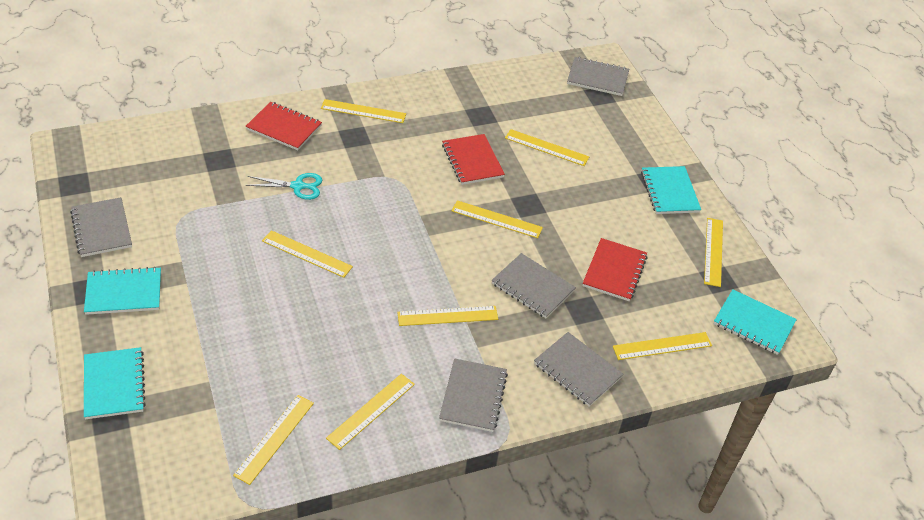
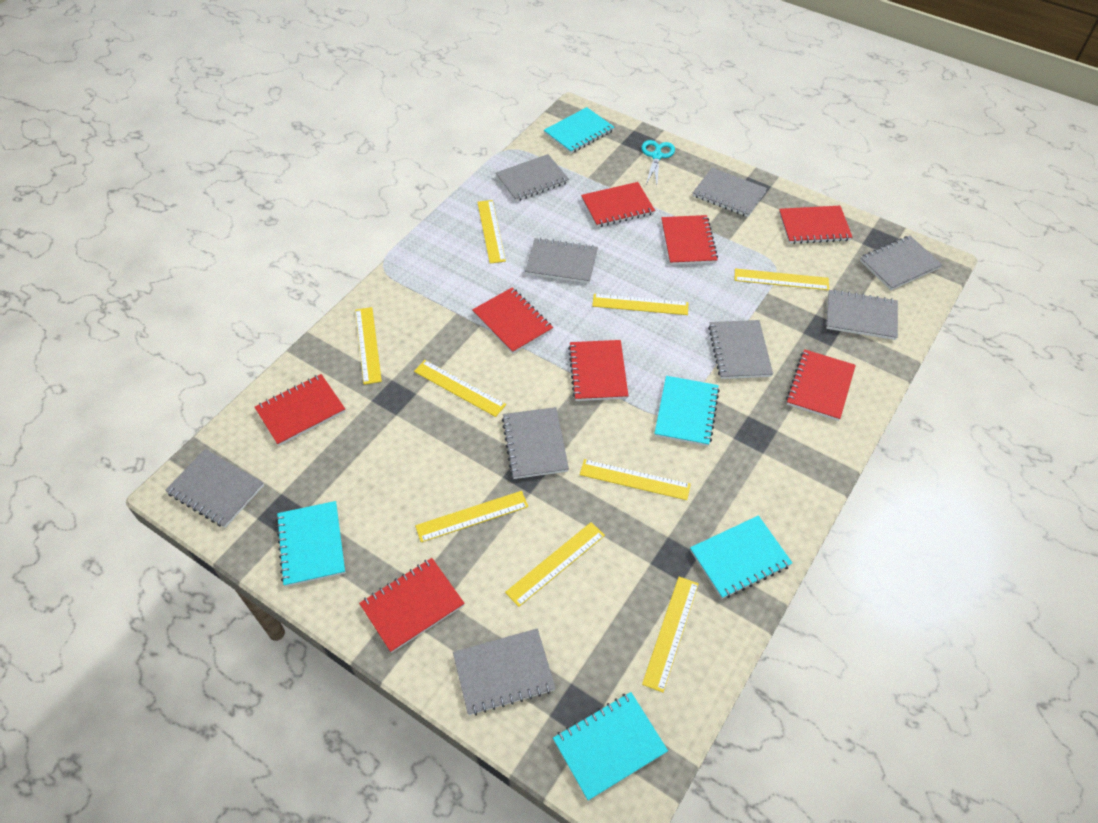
grey notebook: 5 -> 9
red notebook: 3 -> 8
turquoise notebook: 4 -> 5

